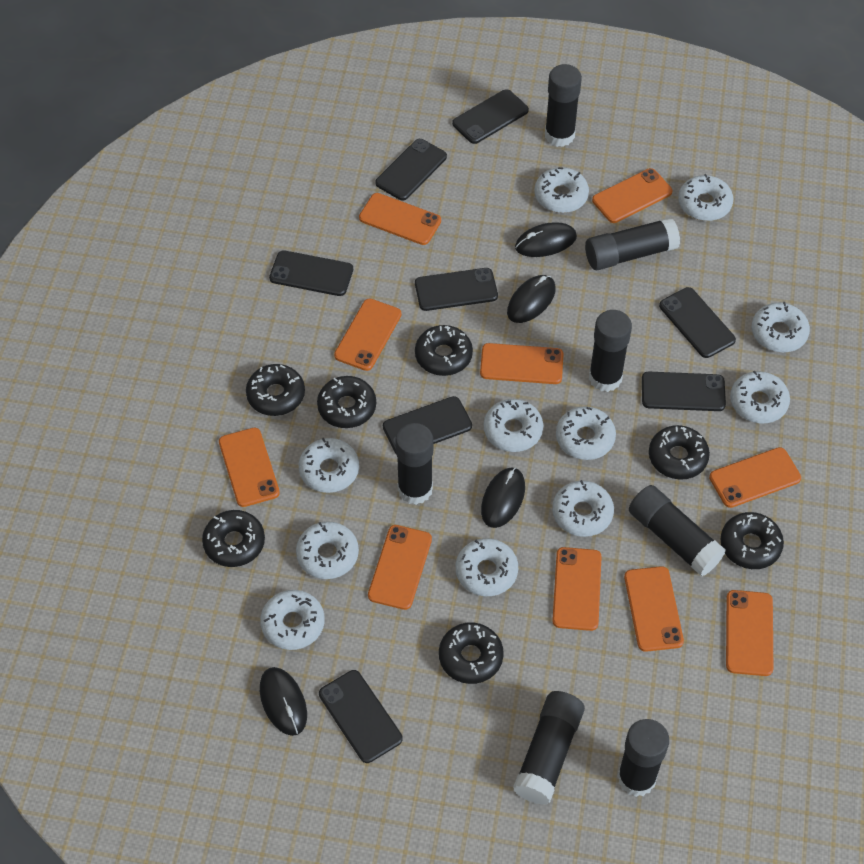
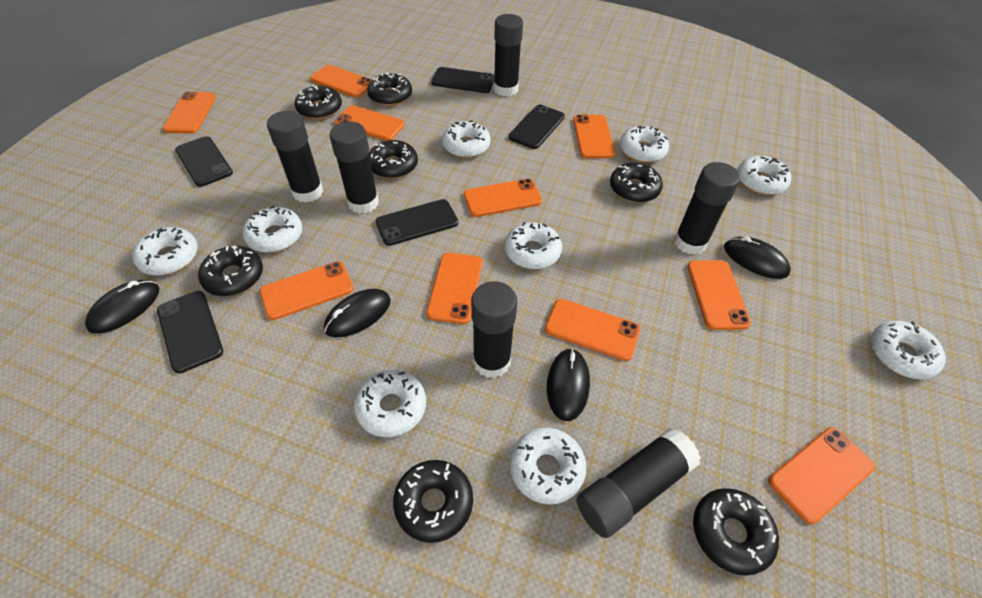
black glue stick: 7 -> 6
black phone: 8 -> 5
white donut: 11 -> 9

